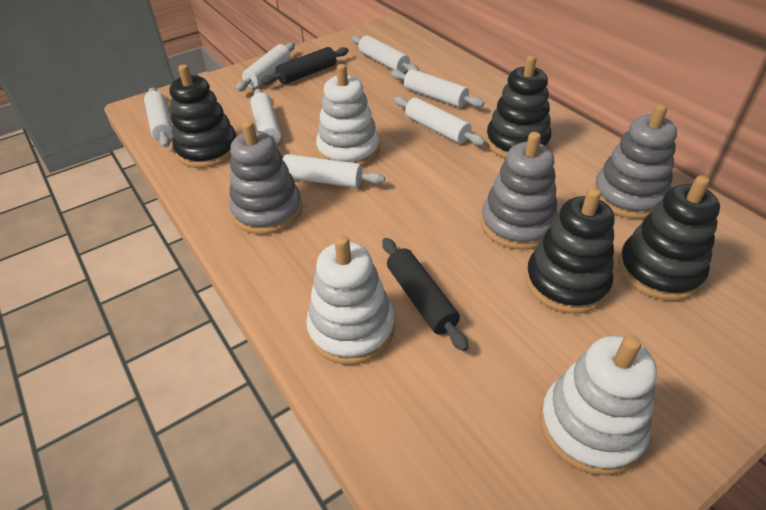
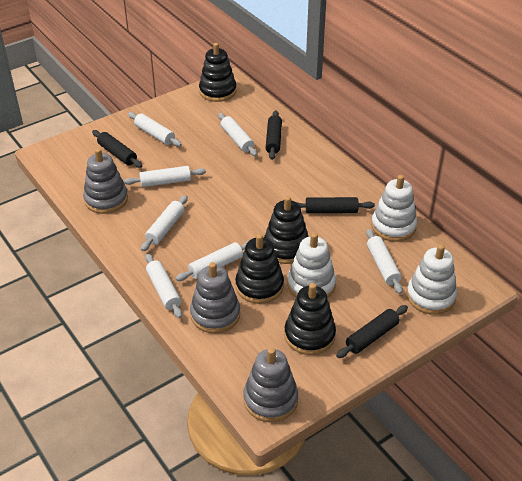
black rolling pin: 2 -> 4

